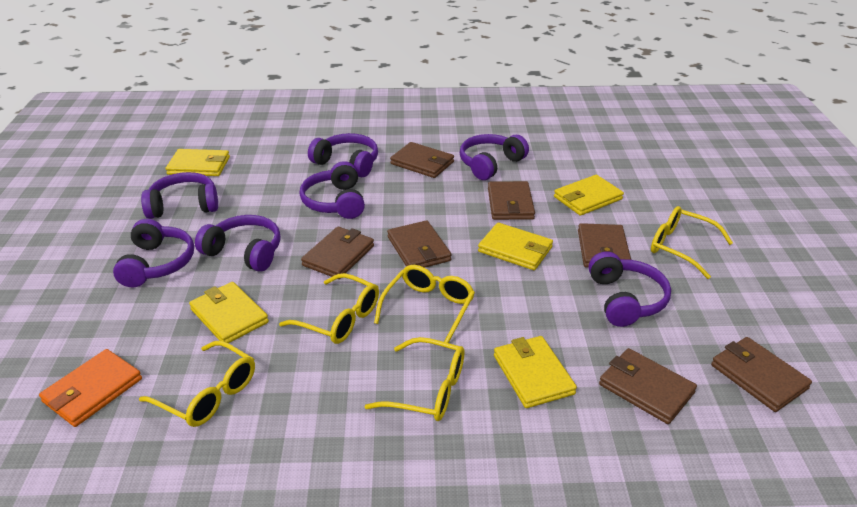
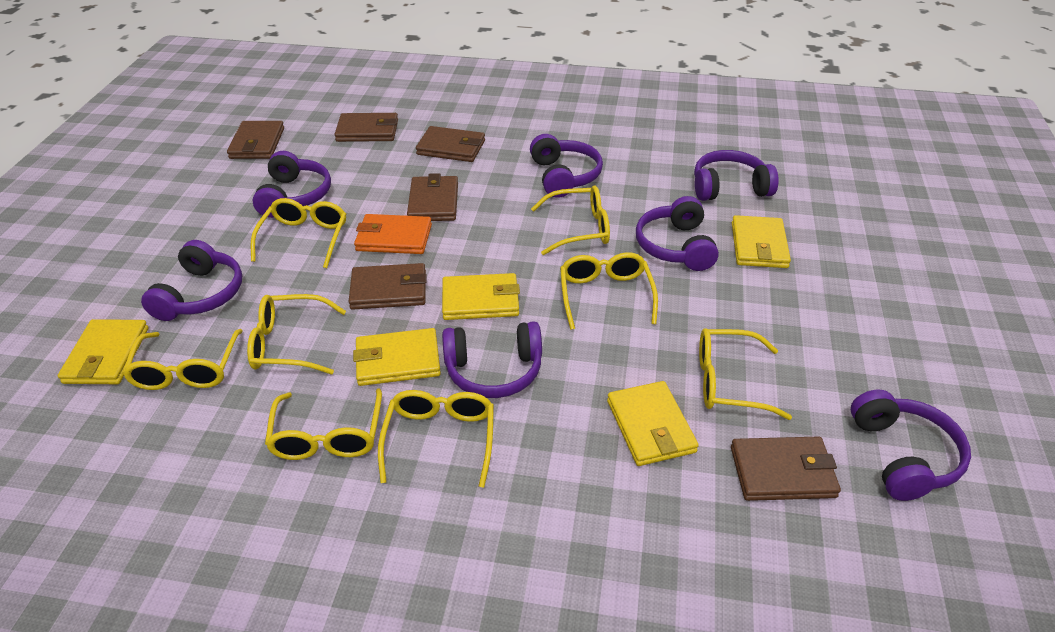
brown wallet: 7 -> 6
yellow glasses: 5 -> 8

